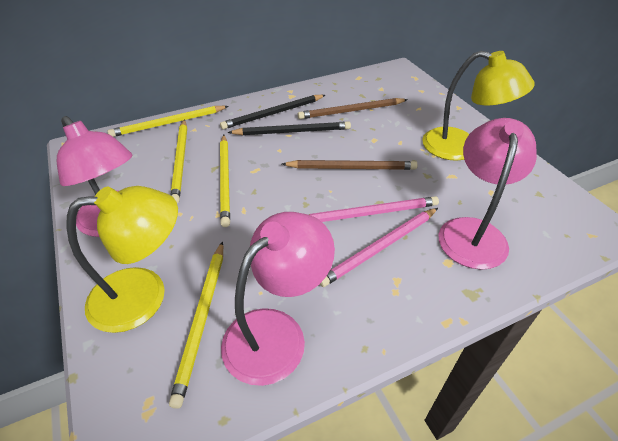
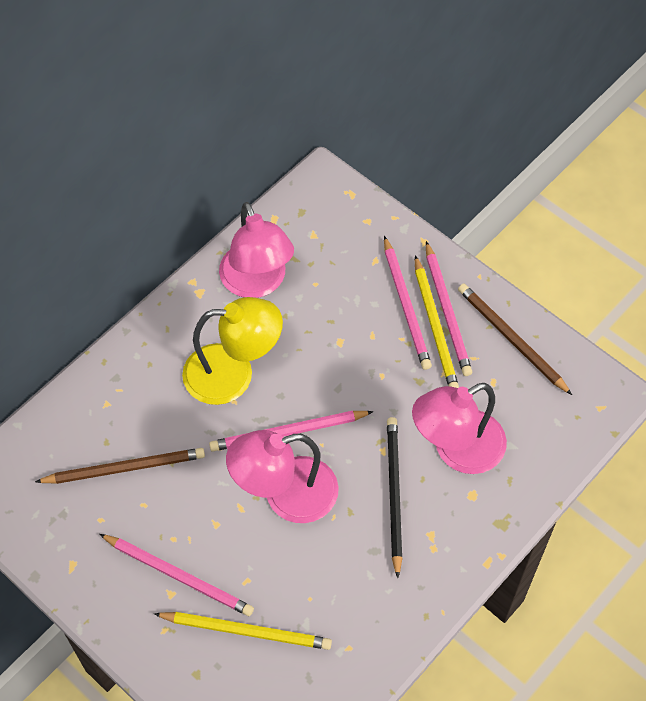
black pencil: 2 -> 1
pink pencil: 2 -> 4
yellow lamp: 2 -> 1
yellow pencil: 4 -> 2

